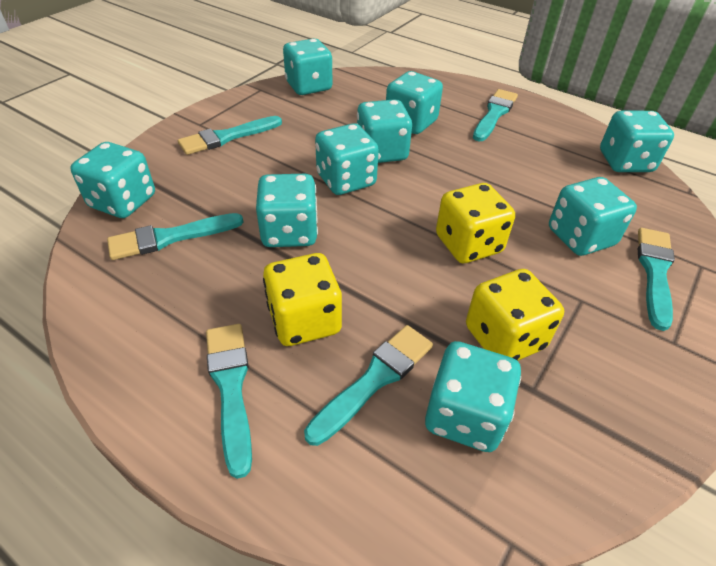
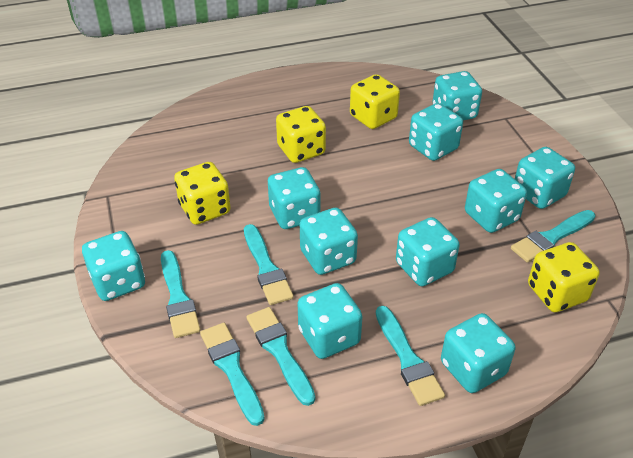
turquoise dice: 9 -> 10
yellow dice: 3 -> 4

